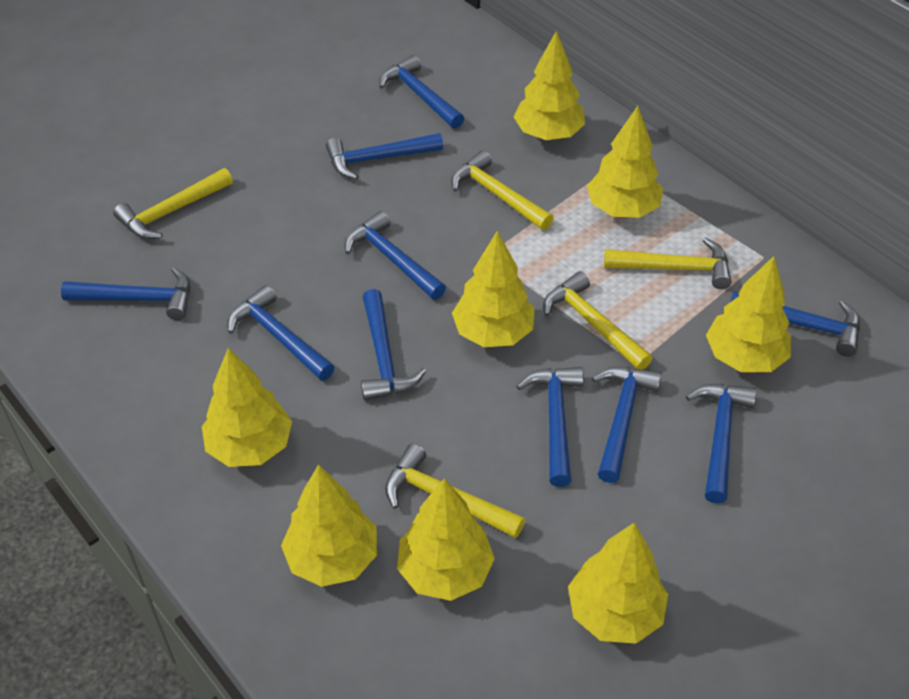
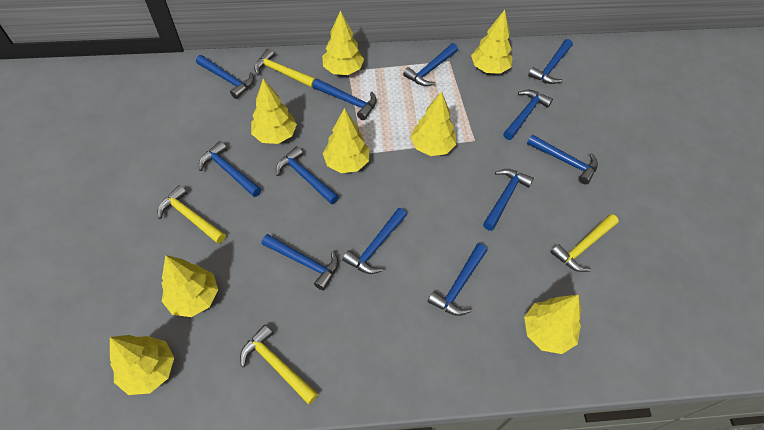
blue hammer: 10 -> 12
yellow hammer: 5 -> 4

